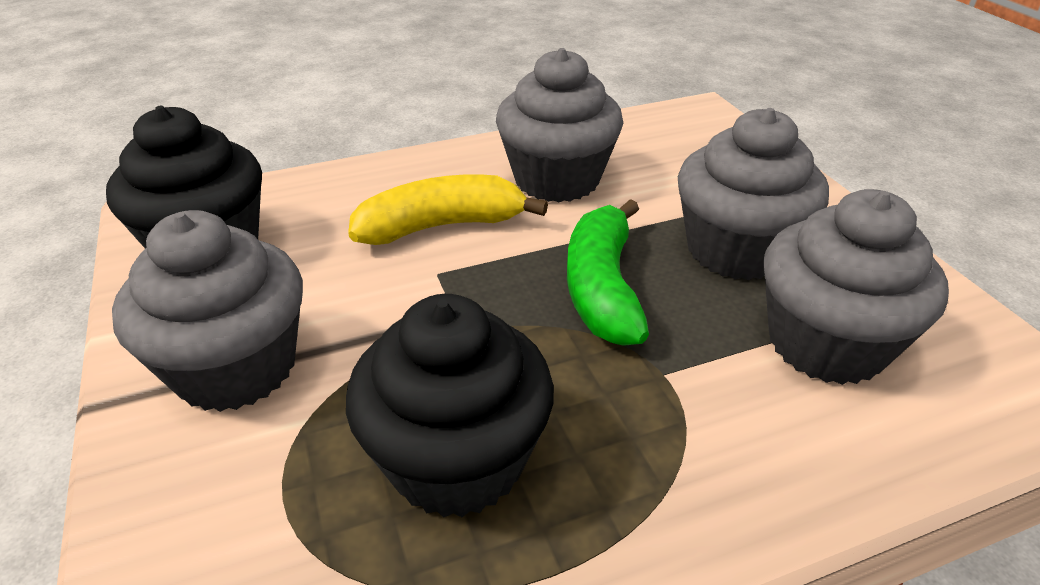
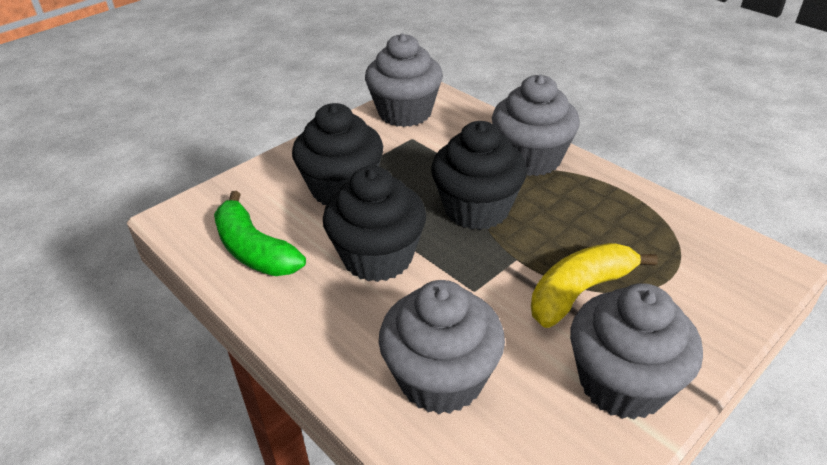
black cupcake: 2 -> 3

